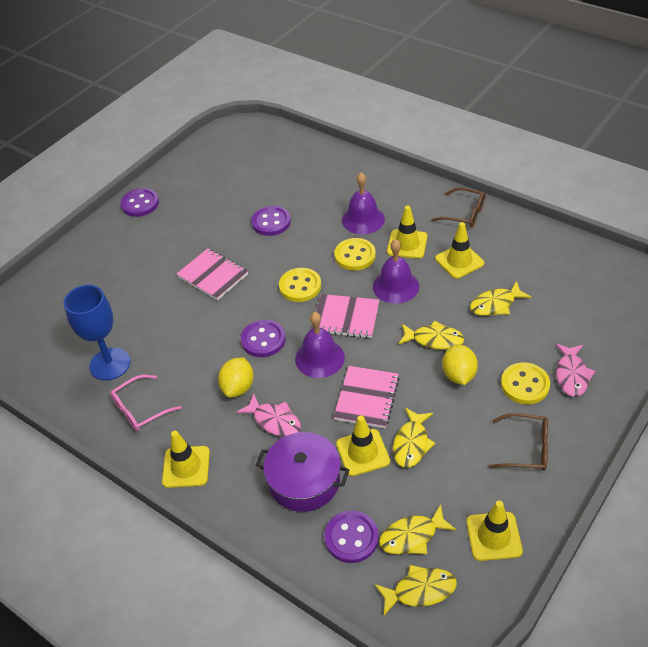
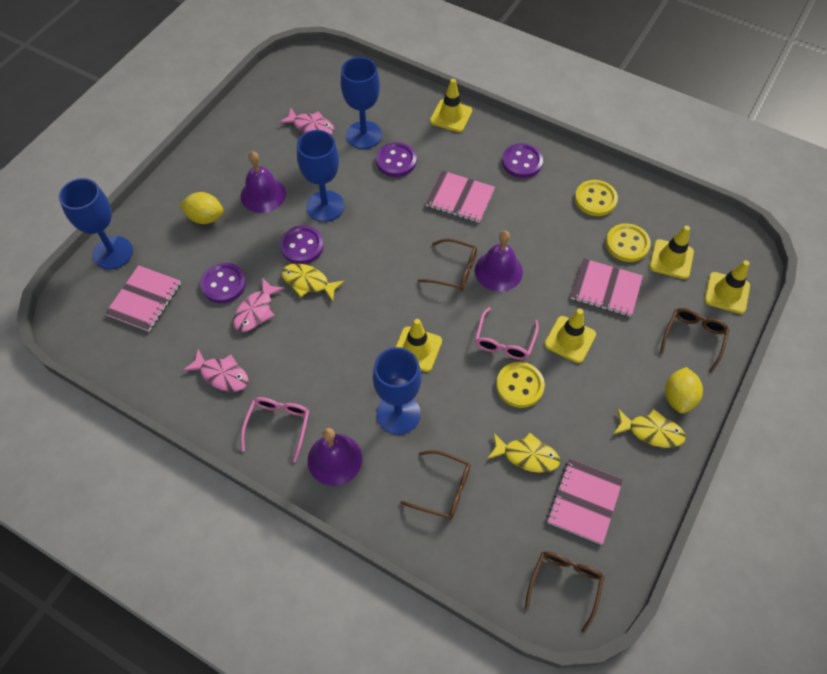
blue goblet: 1 -> 4
brown glasses: 2 -> 4
pink fish: 2 -> 3
pink glasses: 1 -> 2
pink notebook: 3 -> 4
purple pot: 1 -> 0
yellow fish: 5 -> 3

